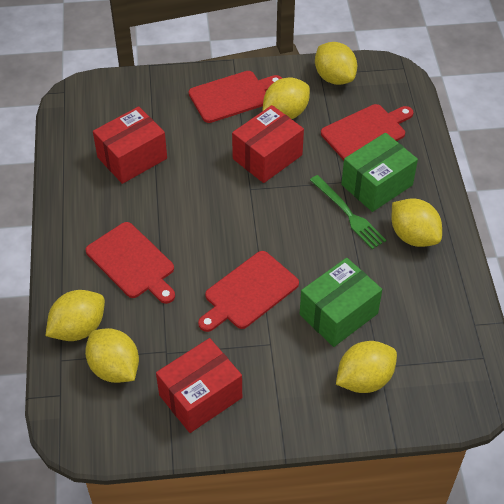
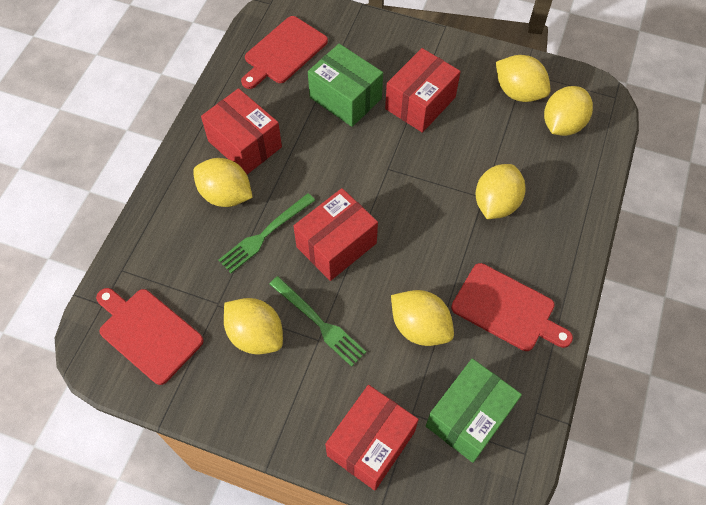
green fork: 1 -> 2
red box: 3 -> 4
red cutting board: 4 -> 3

